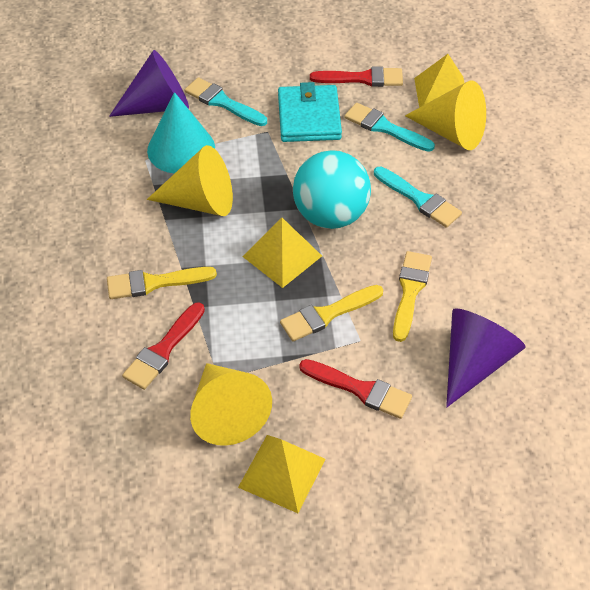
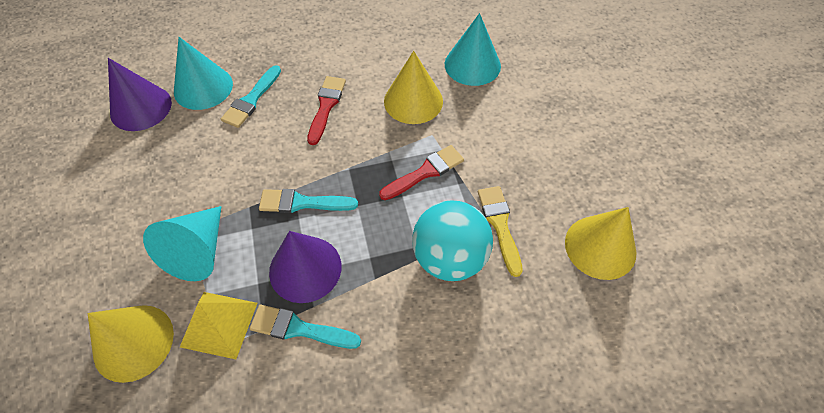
red brush: 3 -> 2
turquoise cone: 1 -> 3
turquoise wallet: 1 -> 0
yellow brush: 3 -> 1
yellow pyramid: 3 -> 1

